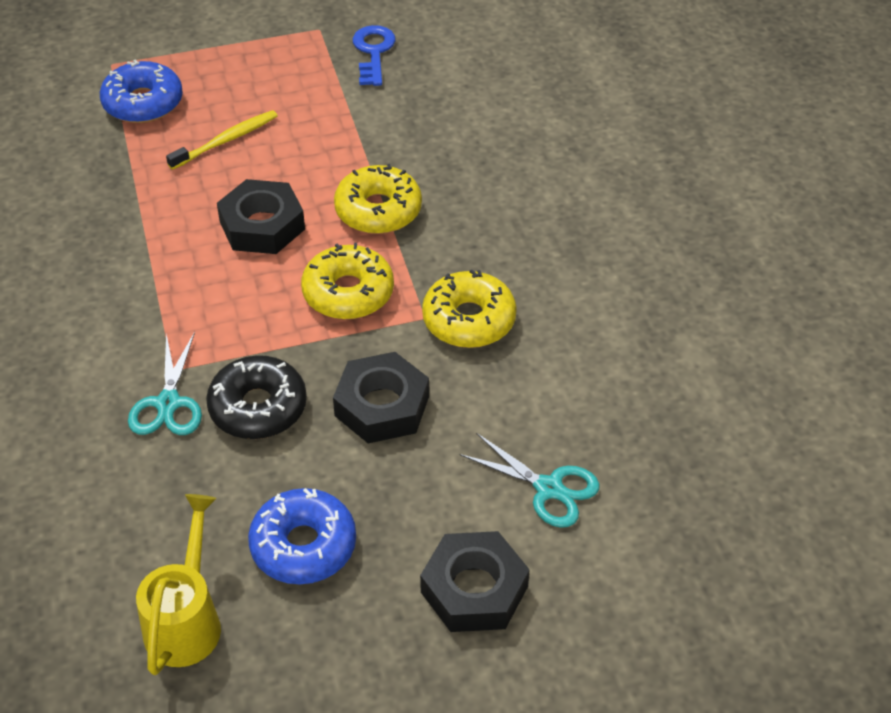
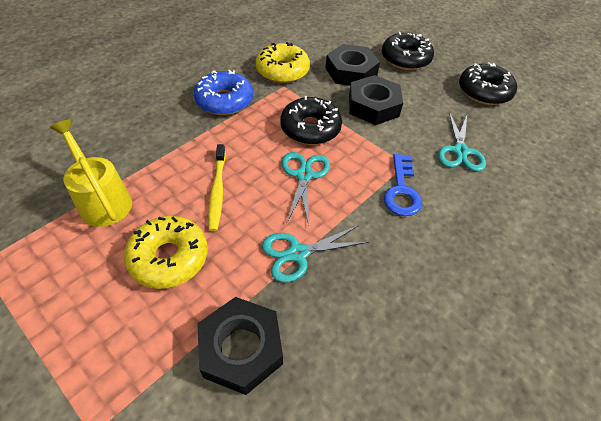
black donut: 1 -> 3
blue donut: 2 -> 1
turquoise scissors: 2 -> 3
yellow donut: 3 -> 2

